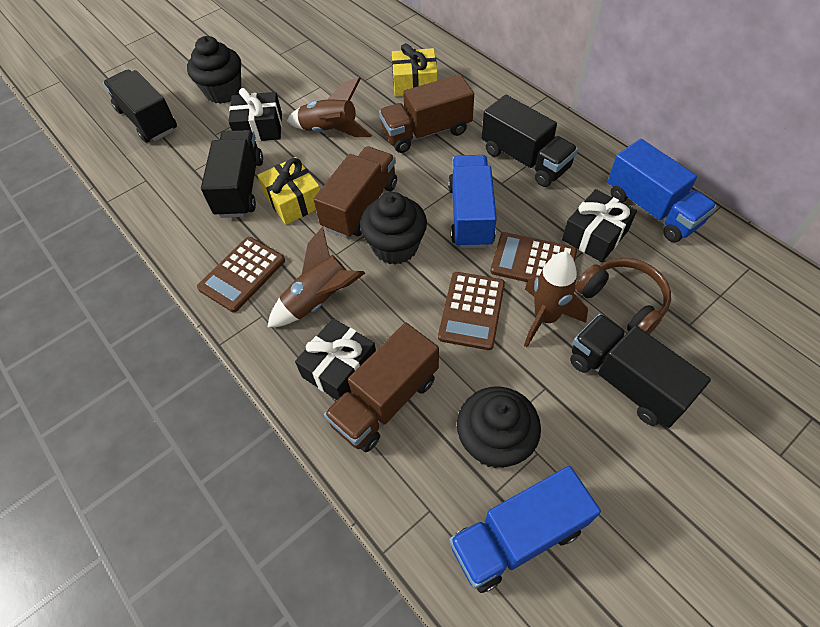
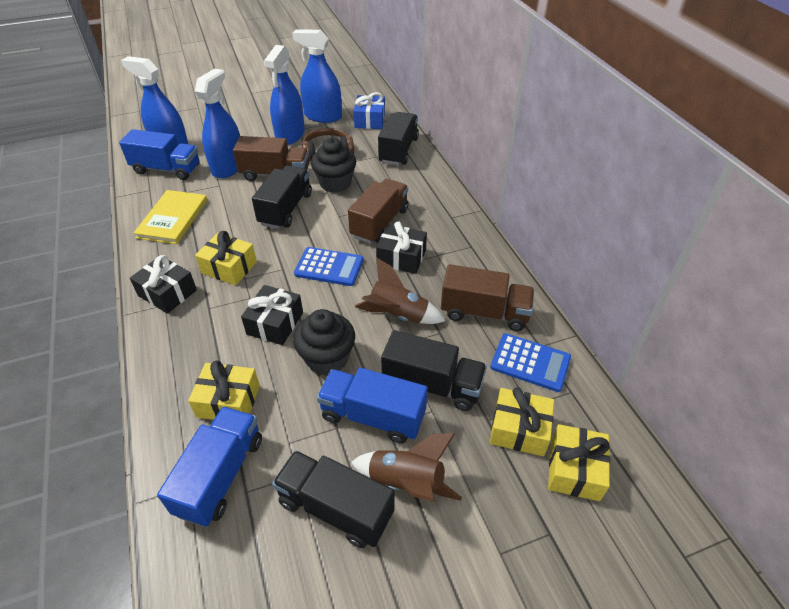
black cupcake: 3 -> 2
blue calculator: 0 -> 2
blue gift: 0 -> 1
blue spray bottle: 0 -> 4
brown calculator: 3 -> 0
brown rocket: 3 -> 2
yellow book: 0 -> 1
yellow gift: 2 -> 4

